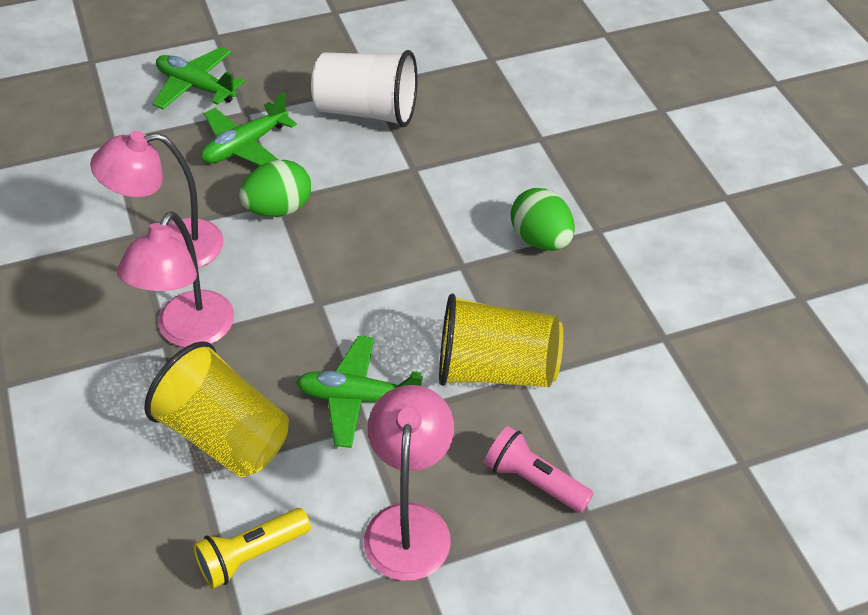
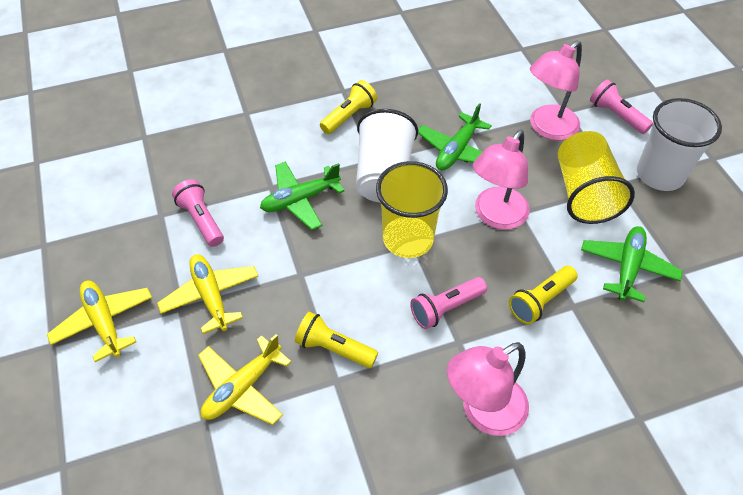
green egg: 2 -> 0
pink flashlight: 1 -> 3
white cup: 1 -> 2
yellow flashlight: 1 -> 3
yellow plane: 0 -> 3

